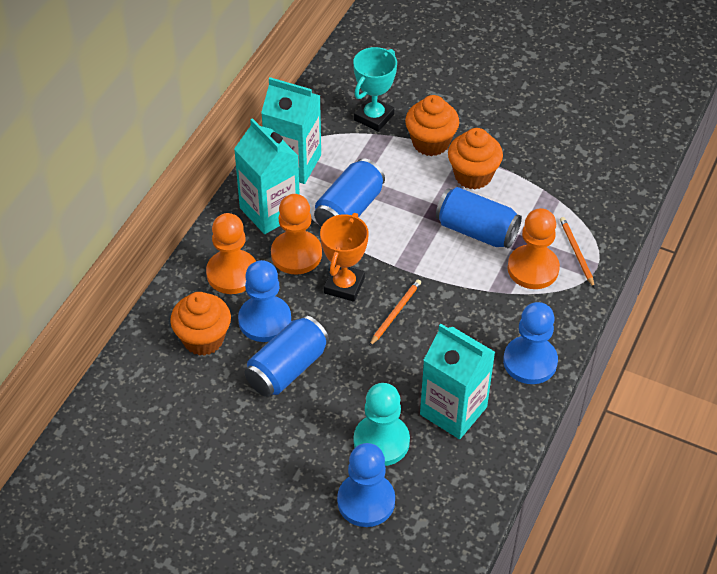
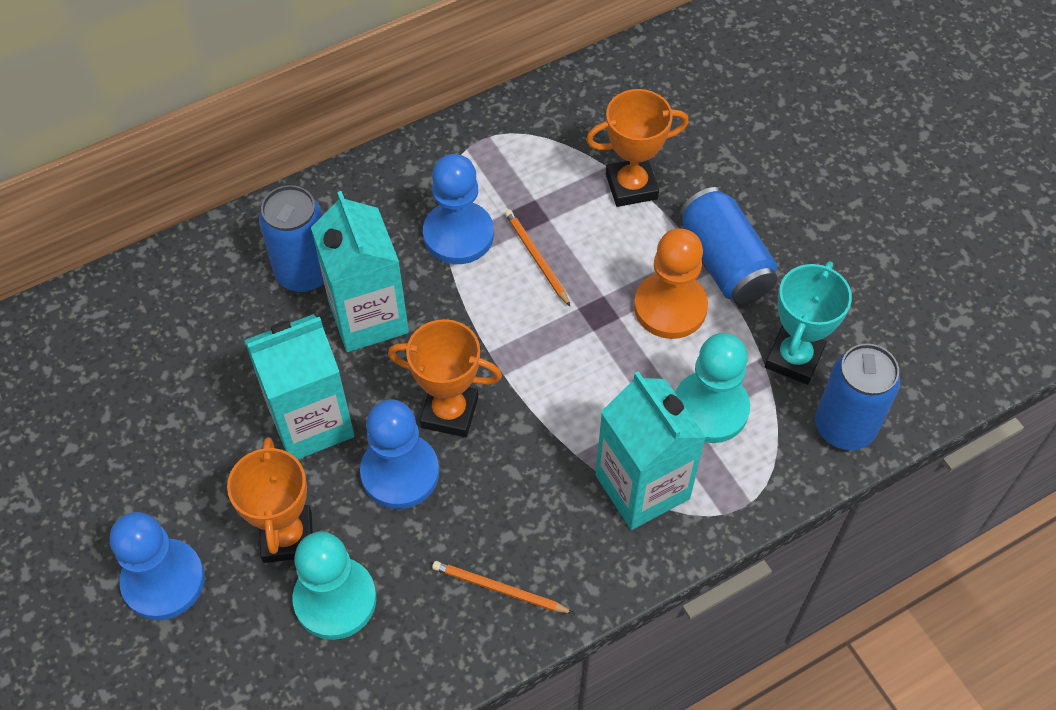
orange cupcake: 3 -> 0
orange pawn: 3 -> 1
orange trophy: 1 -> 3
turquoise pawn: 1 -> 2

